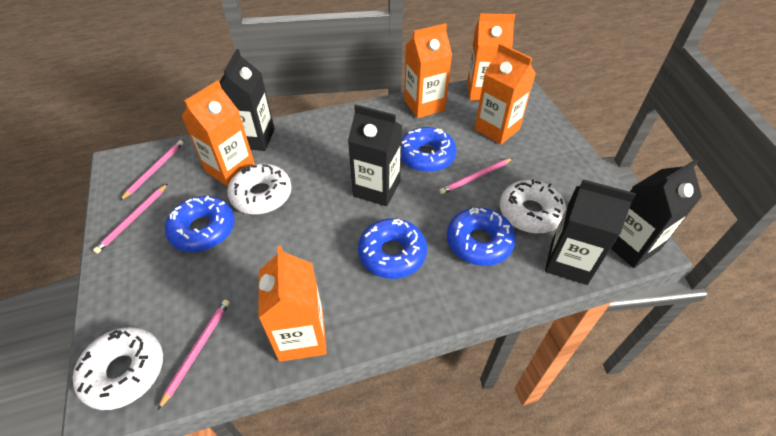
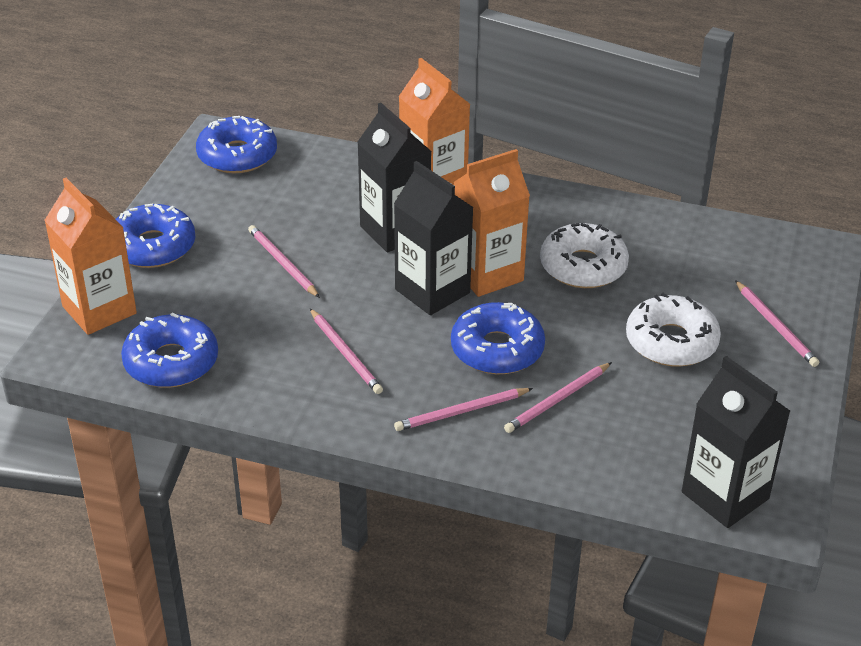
black carton: 4 -> 3
orange carton: 5 -> 3
pink pencil: 4 -> 5
white donut: 3 -> 2

